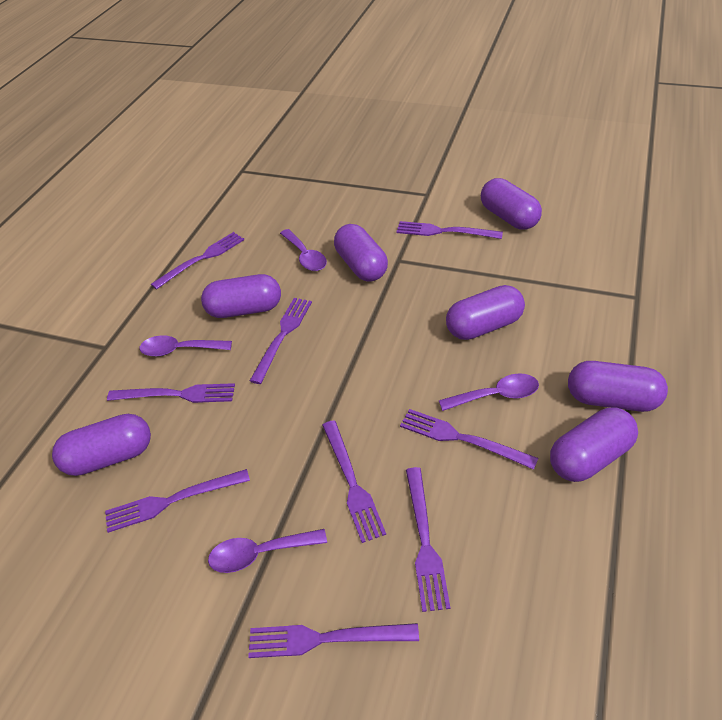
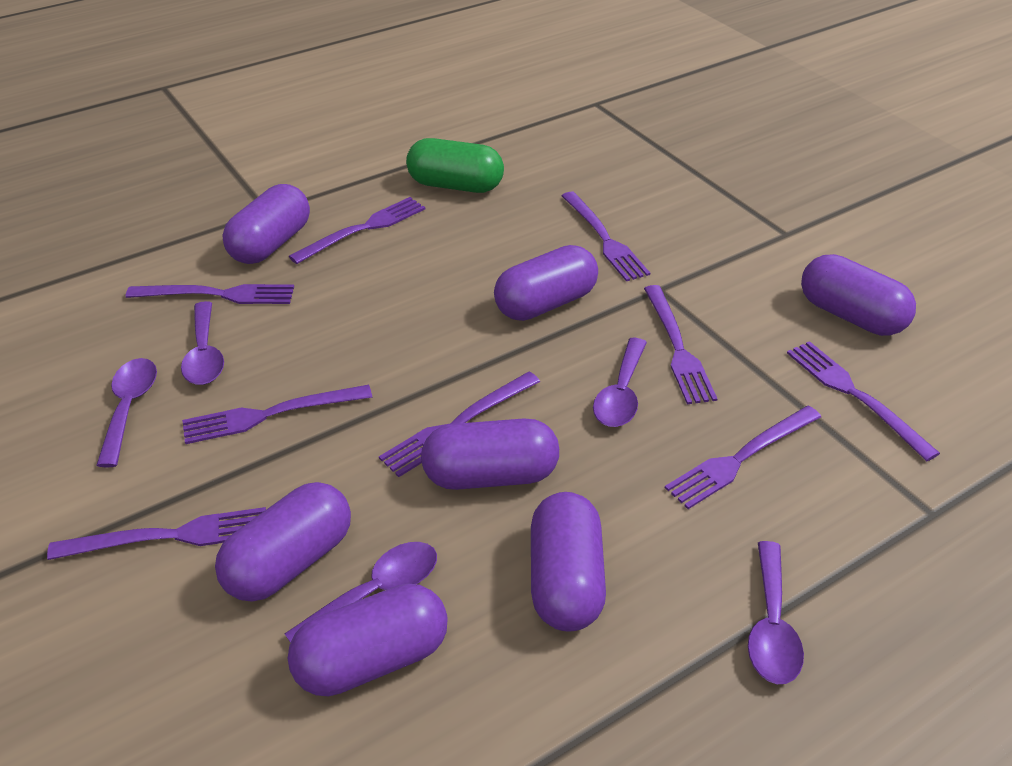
green capsule: 0 -> 1
purple spoon: 4 -> 5

